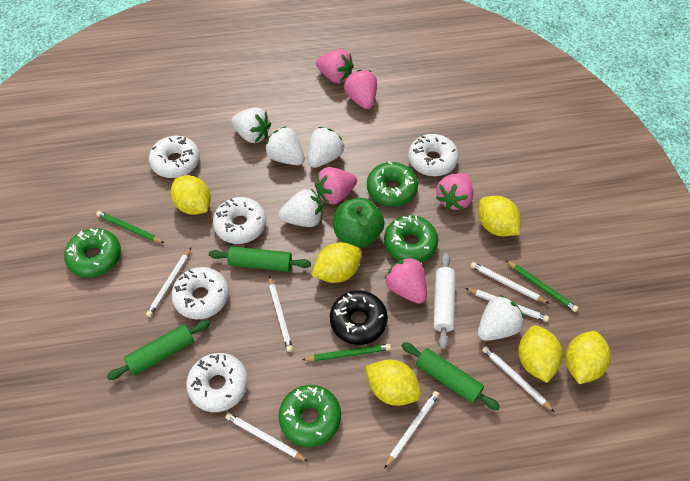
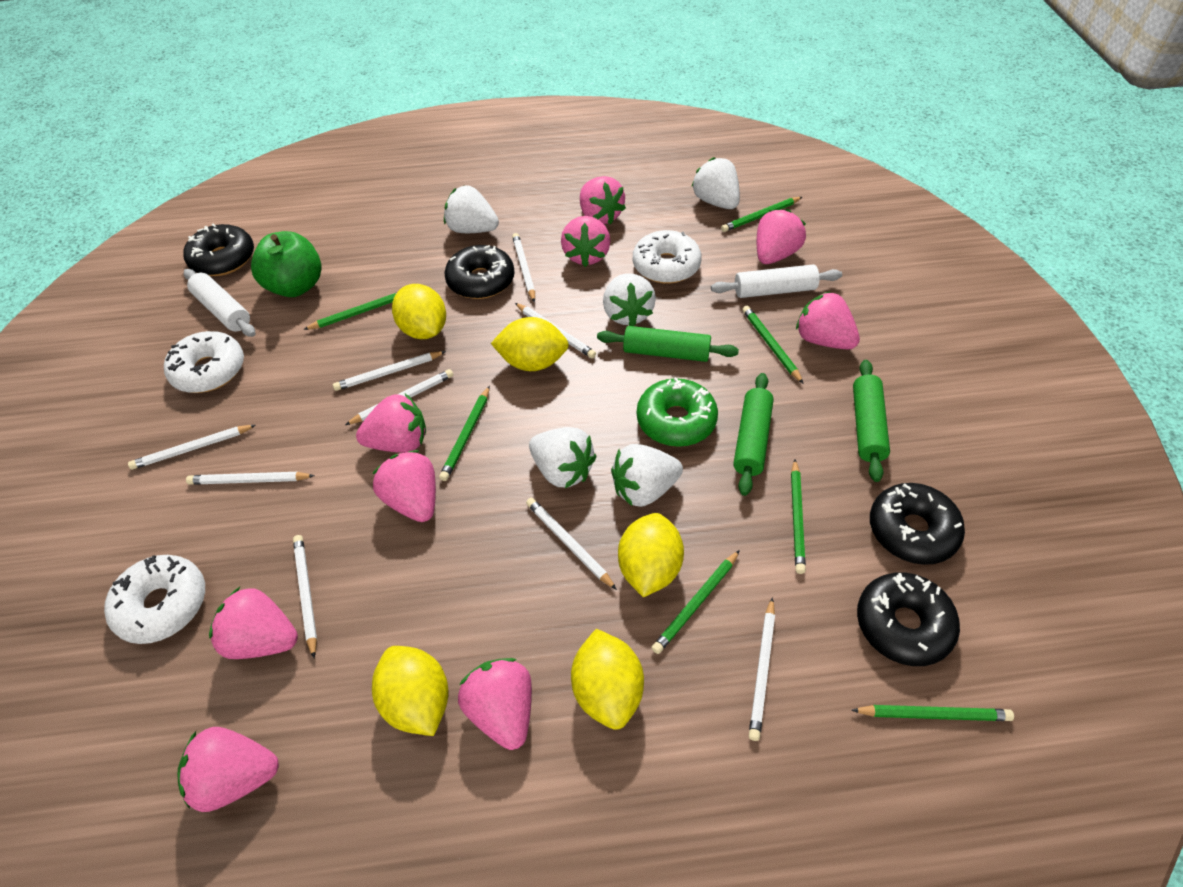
black donut: 1 -> 4
green donut: 4 -> 1
green pencil: 3 -> 7
pink strawberry: 5 -> 9
white donut: 5 -> 3
white pencil: 7 -> 9
white rolling pin: 1 -> 2
yellow lemon: 6 -> 5

